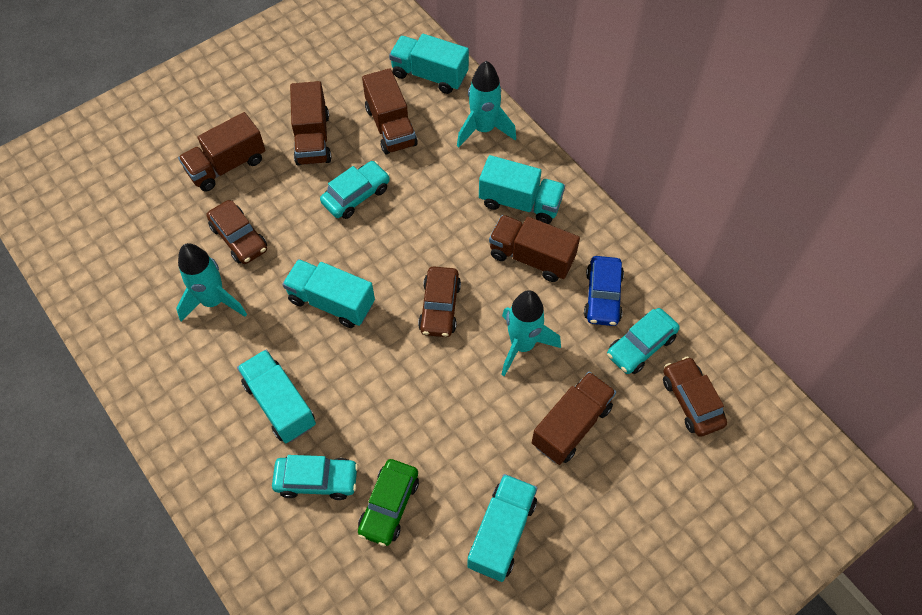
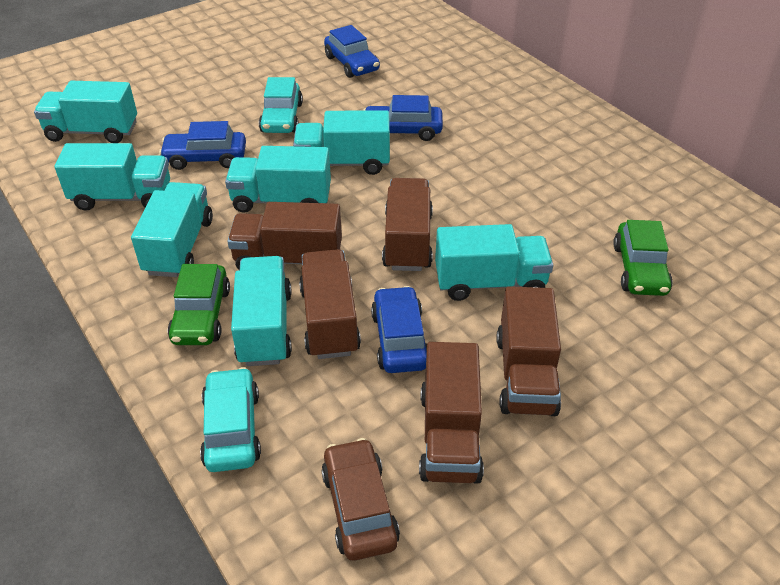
blue car: 1 -> 4
brown car: 3 -> 1
green car: 1 -> 2
turquoise car: 3 -> 2
turquoise rocket: 3 -> 0
turquoise truck: 5 -> 7

